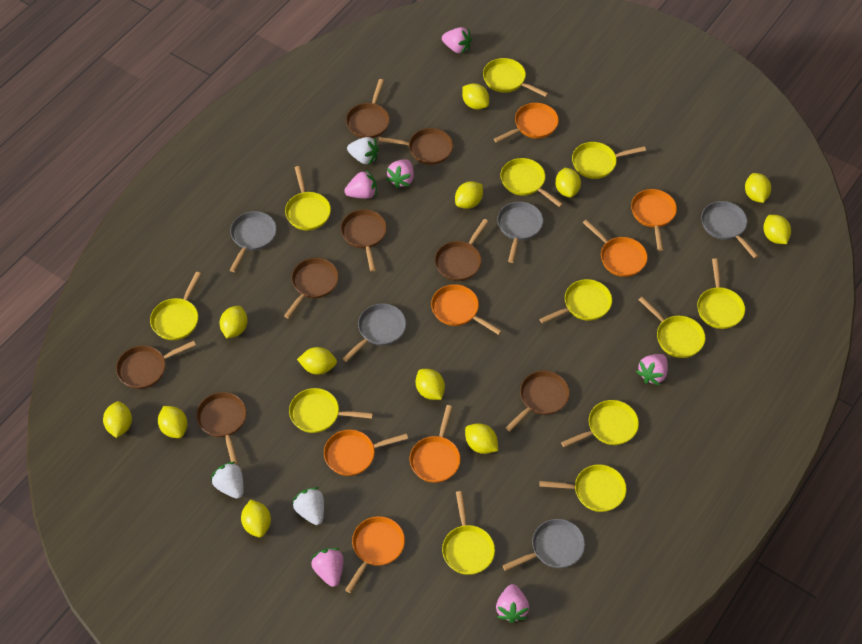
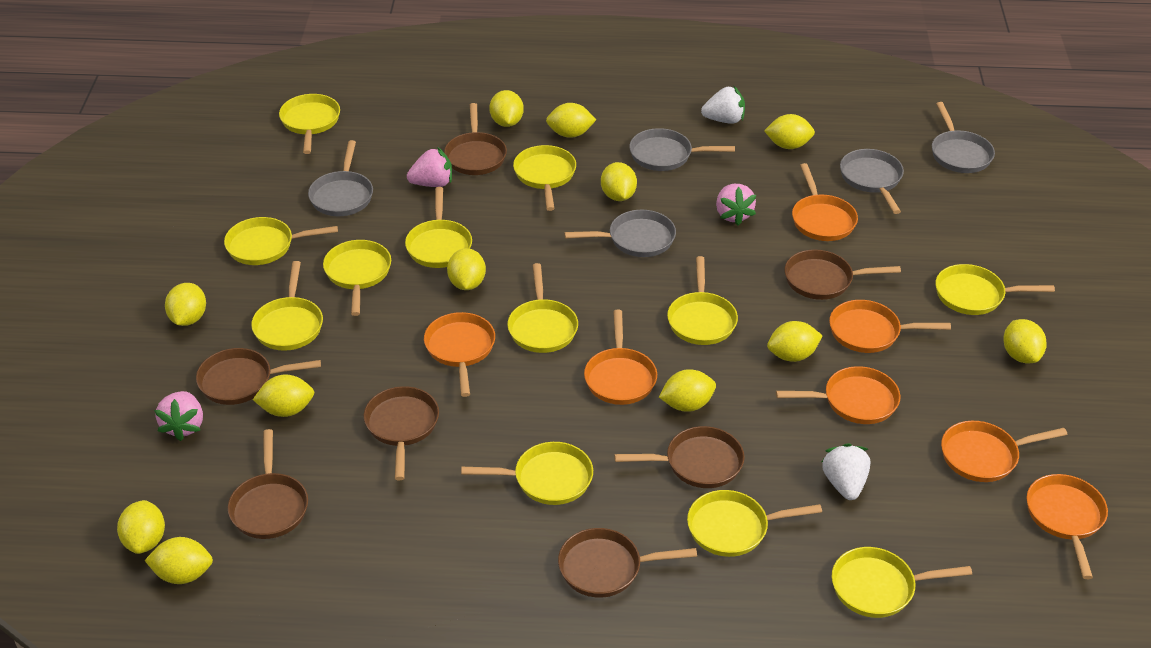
brown pan: 8 -> 7
pink strawberry: 6 -> 3
white strawberry: 3 -> 2

